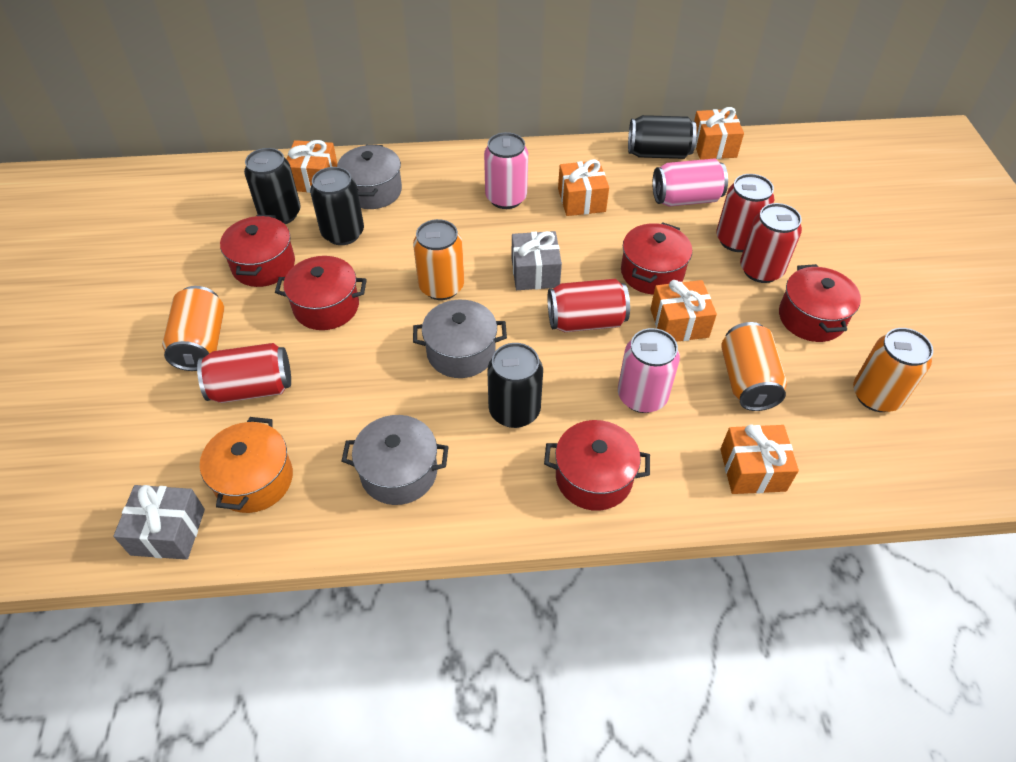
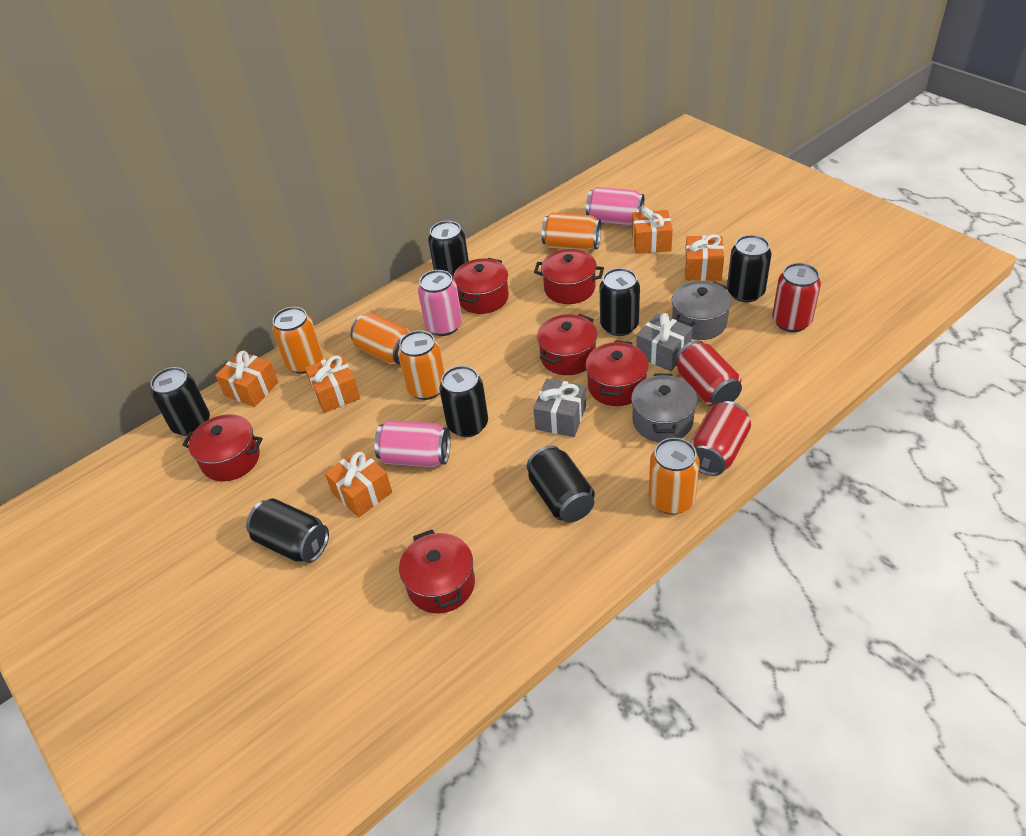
black can: 4 -> 7
grey pot: 3 -> 2
orange can: 4 -> 5
orange pot: 1 -> 0
red can: 4 -> 3
red pot: 5 -> 6

